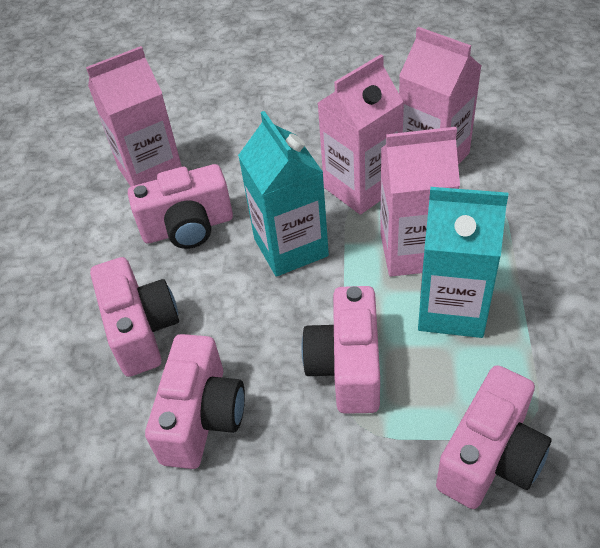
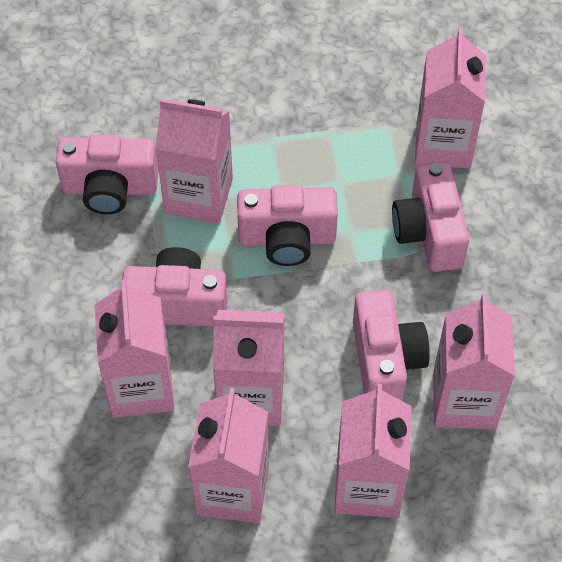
pink carton: 4 -> 7
turquoise carton: 2 -> 0

